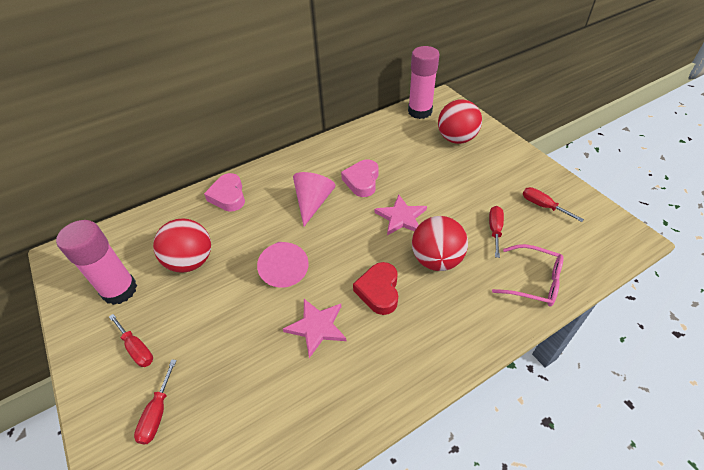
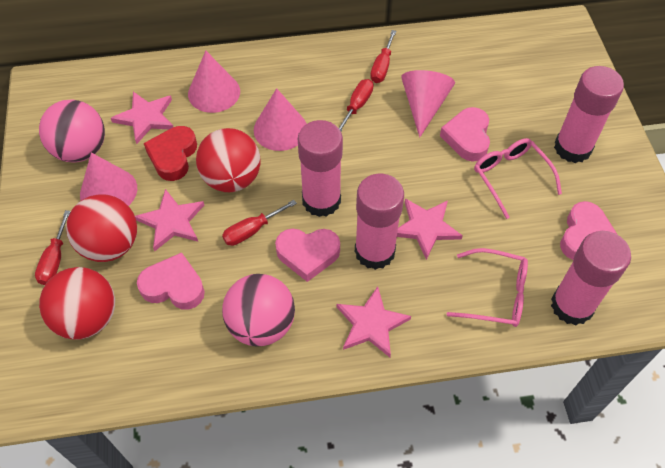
pink ball: 0 -> 2
pink cone: 2 -> 4
pink glasses: 1 -> 2
pink glue stick: 2 -> 4
pink heart: 2 -> 4
pink star: 2 -> 4

